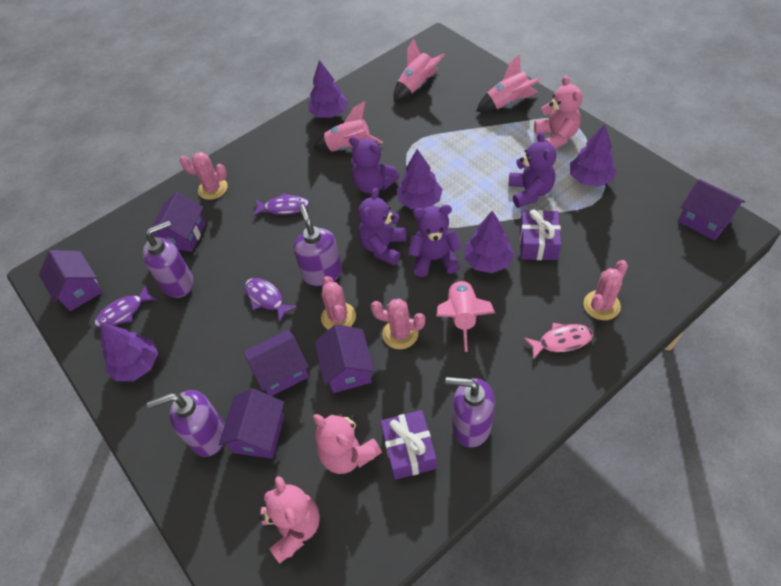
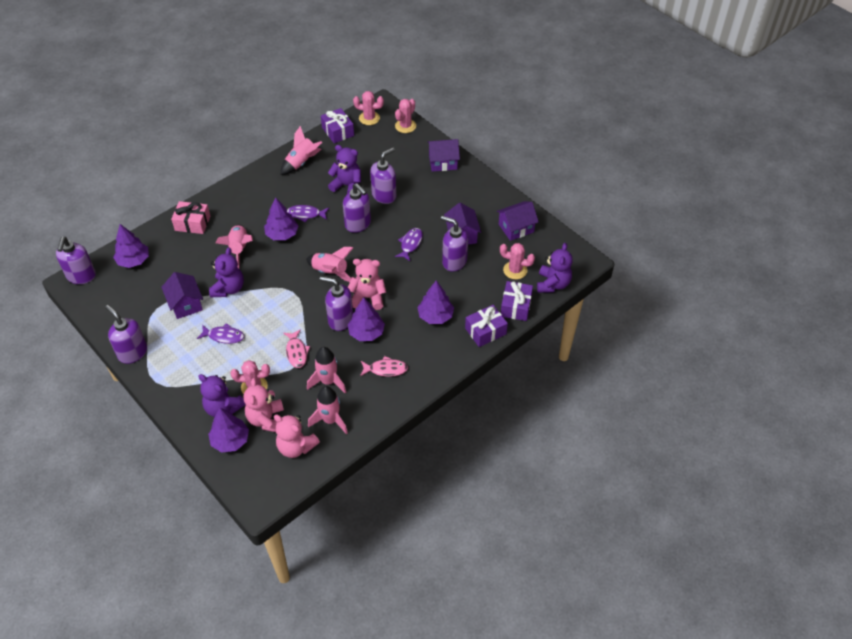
pink fish: 1 -> 2
pink gift: 0 -> 1
pink rocket: 4 -> 5
purple gift: 2 -> 3
purple house: 6 -> 4
purple soap dispenser: 4 -> 6

